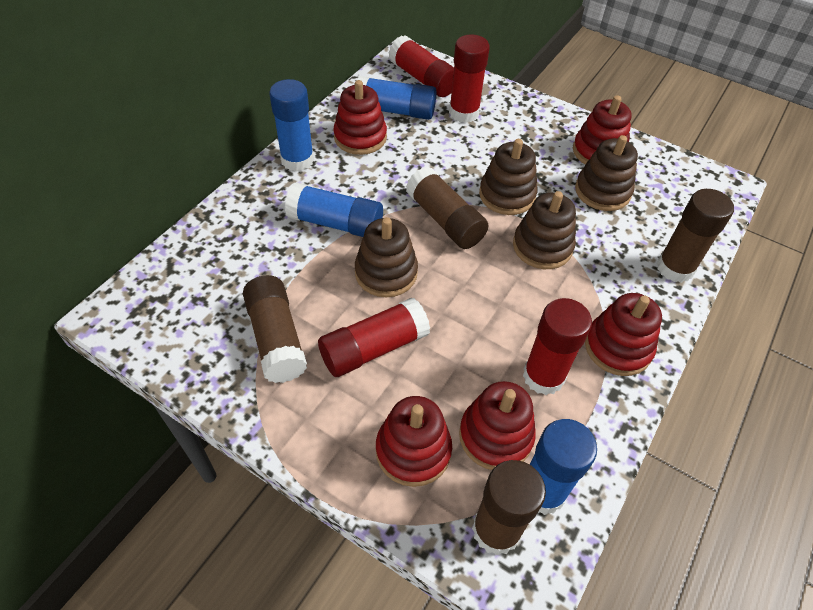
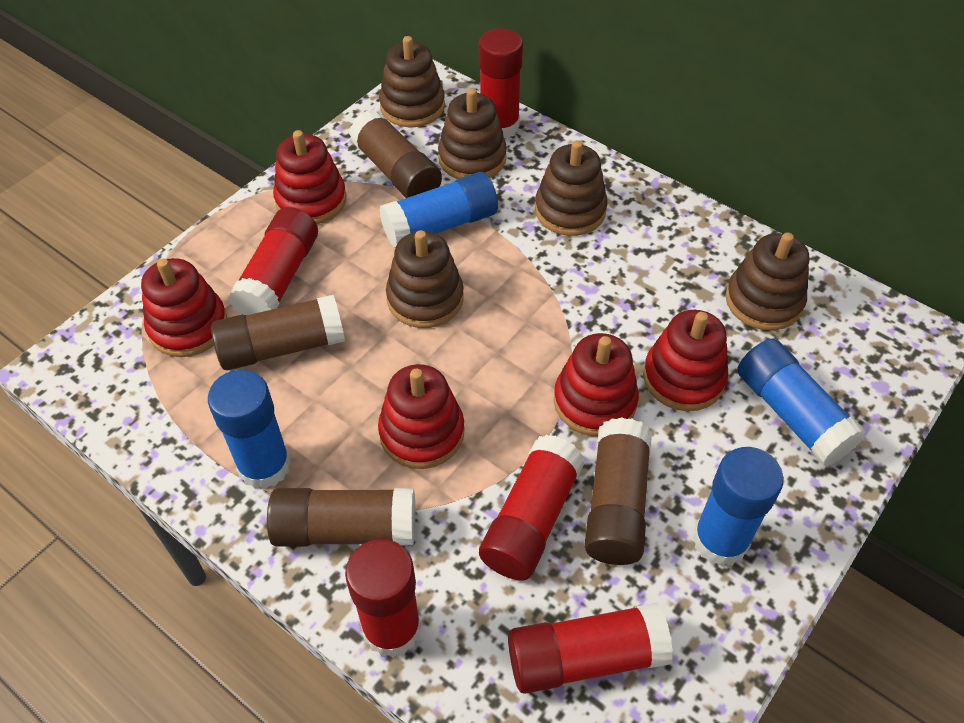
brown stacking toy: 4 -> 5
red glue stick: 4 -> 5

